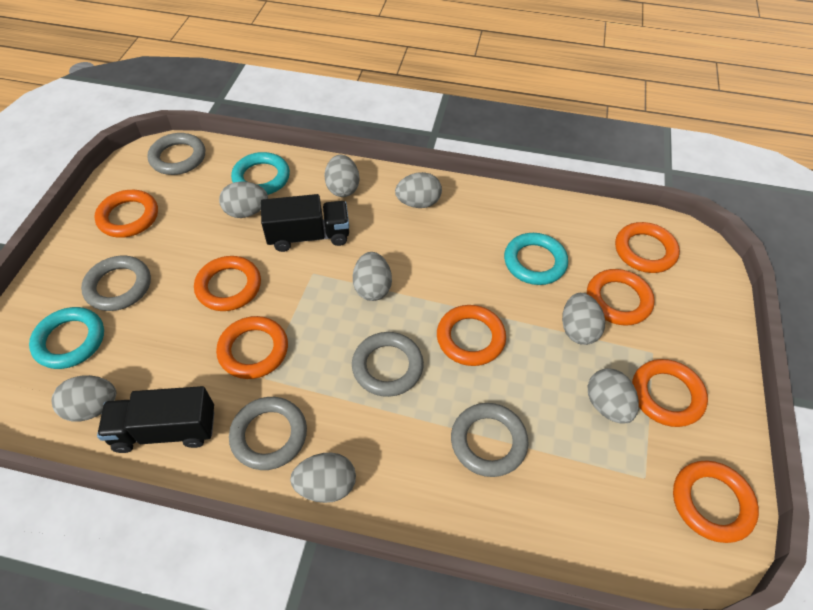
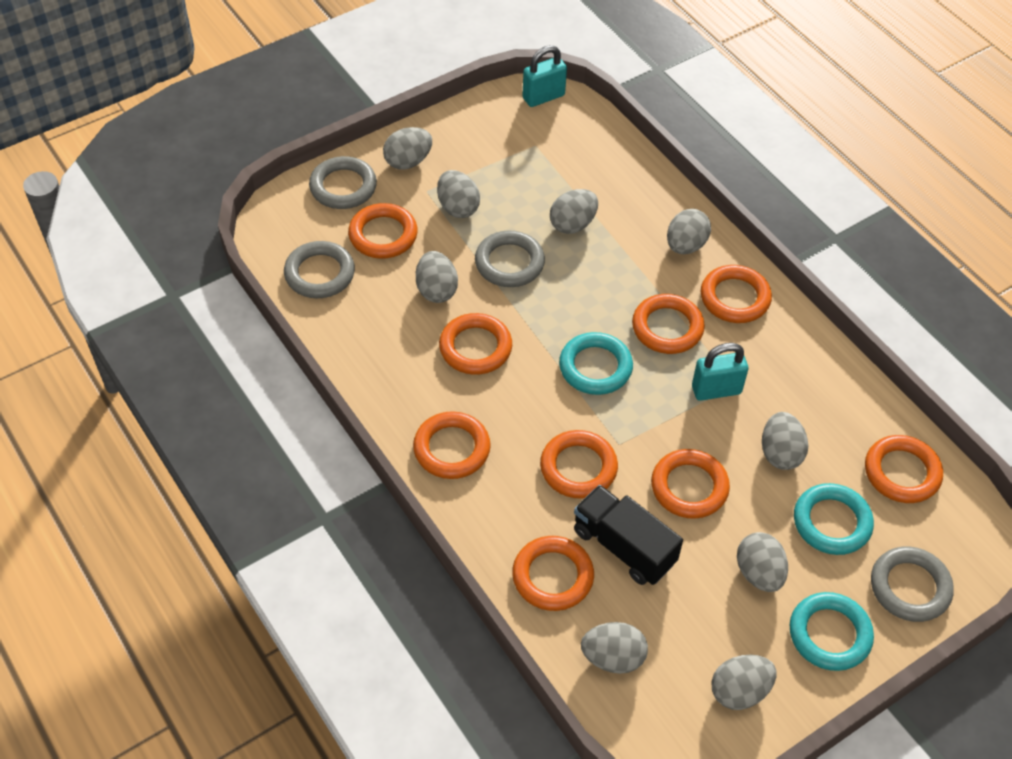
black truck: 2 -> 1
grey egg: 8 -> 9
grey ring: 5 -> 4
orange ring: 8 -> 9
turquoise padlock: 0 -> 2

